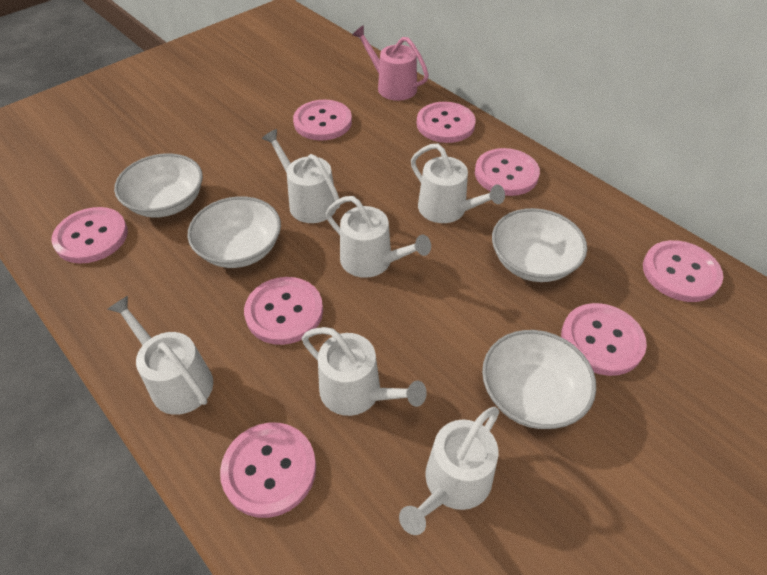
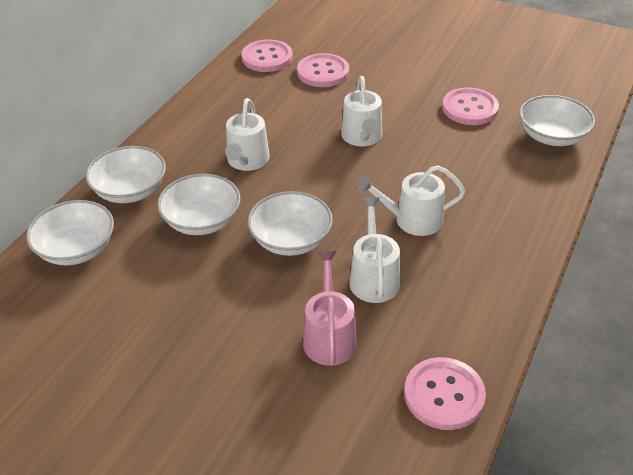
pink button: 8 -> 4
white bowl: 4 -> 5
white watering can: 6 -> 4

